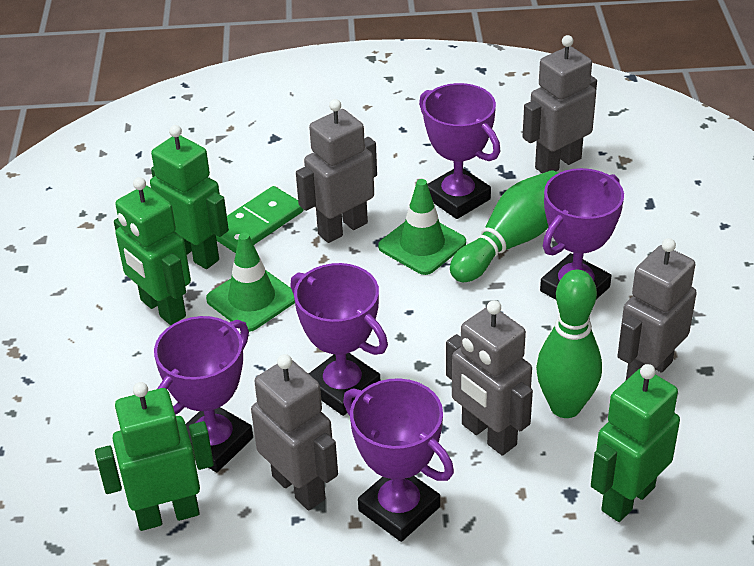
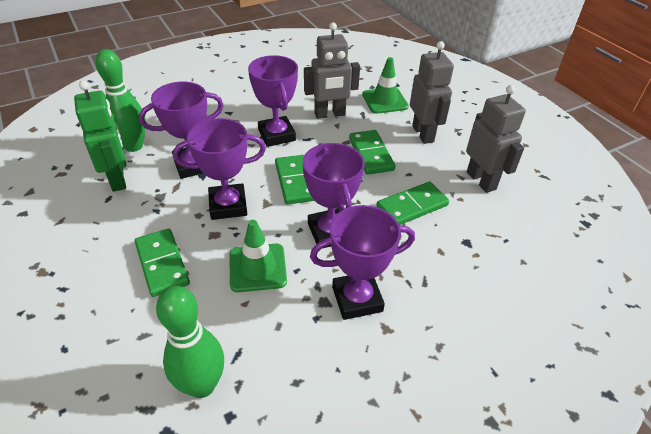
green domino: 1 -> 4
green robot: 4 -> 1
grey robot: 5 -> 3

